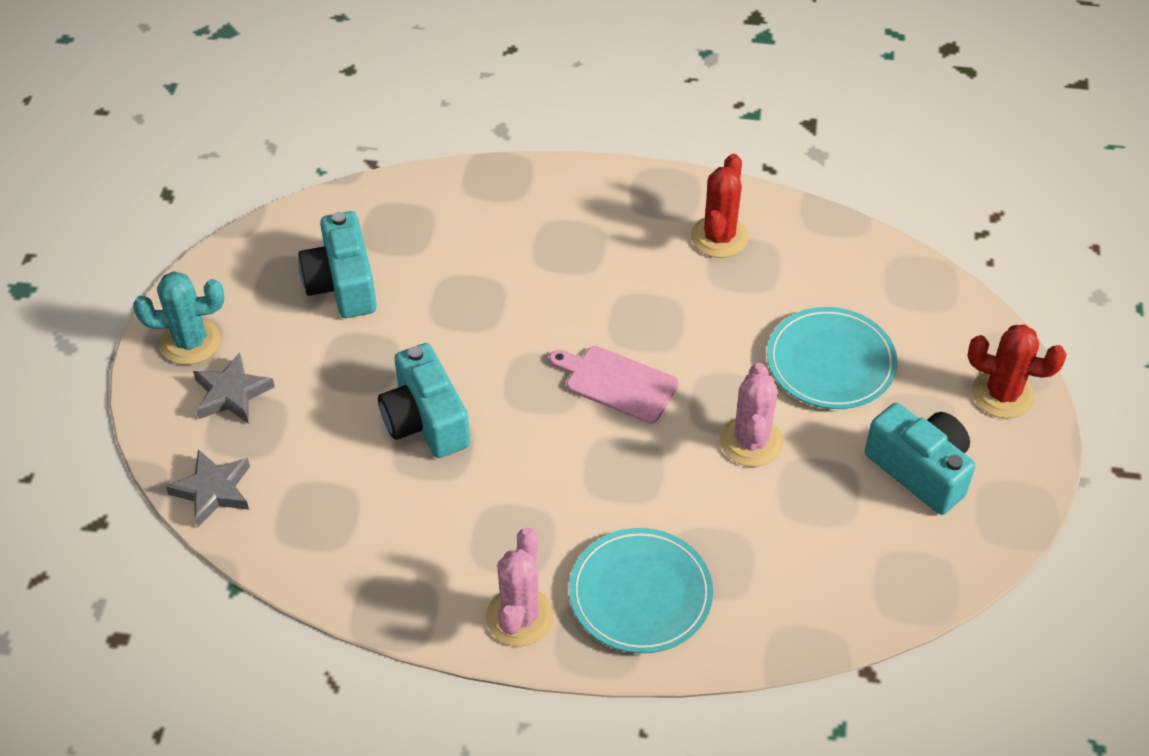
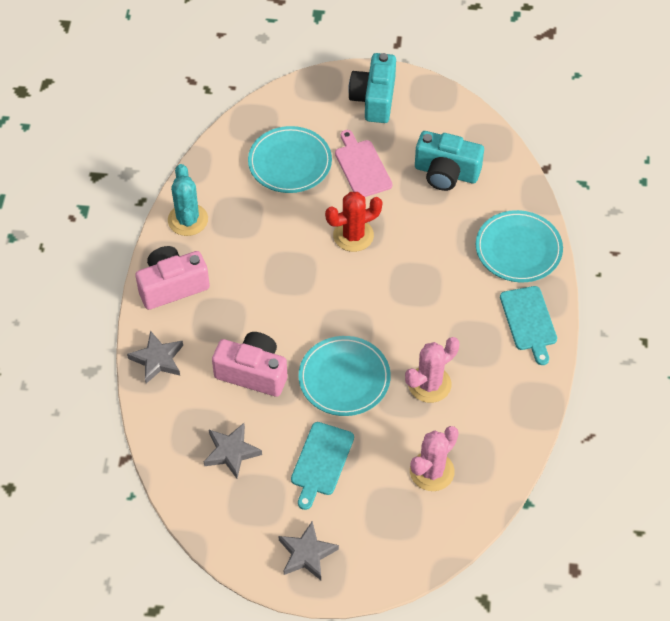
grey star: 2 -> 3
pink camera: 0 -> 2
red cactus: 2 -> 1
turquoise camera: 3 -> 2
turquoise cutting board: 0 -> 2
turquoise plate: 2 -> 3

